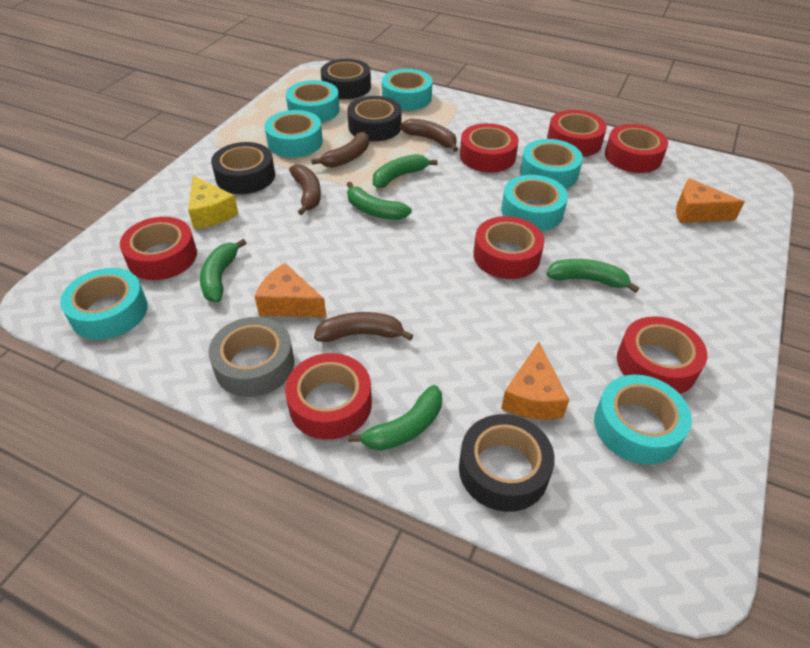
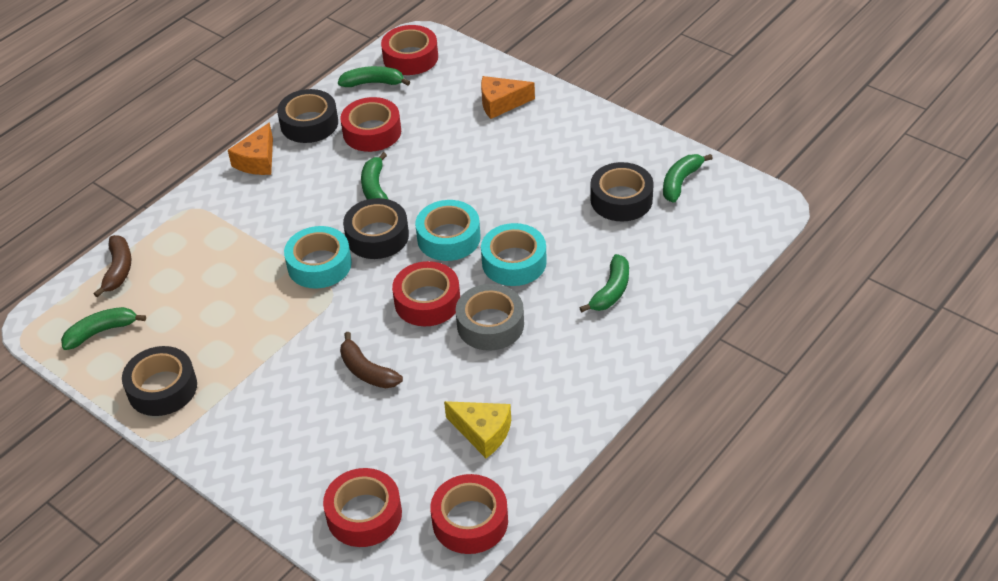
brown banana: 4 -> 2
orange cheese: 3 -> 2
red tape: 7 -> 5
turquoise tape: 7 -> 3

